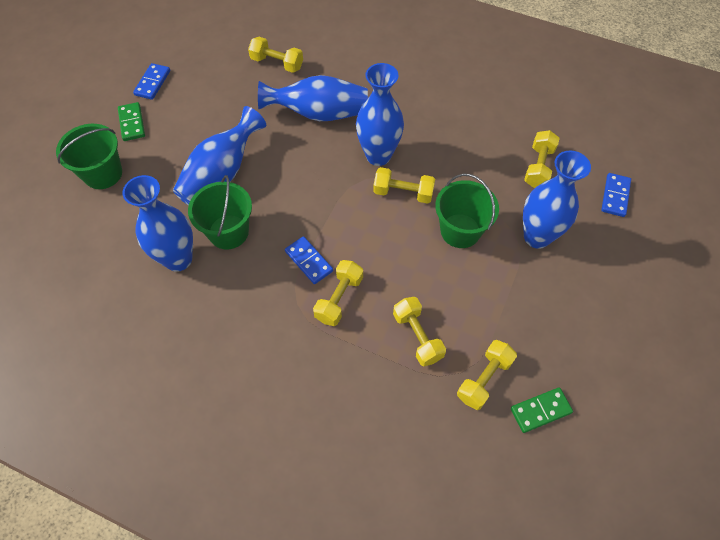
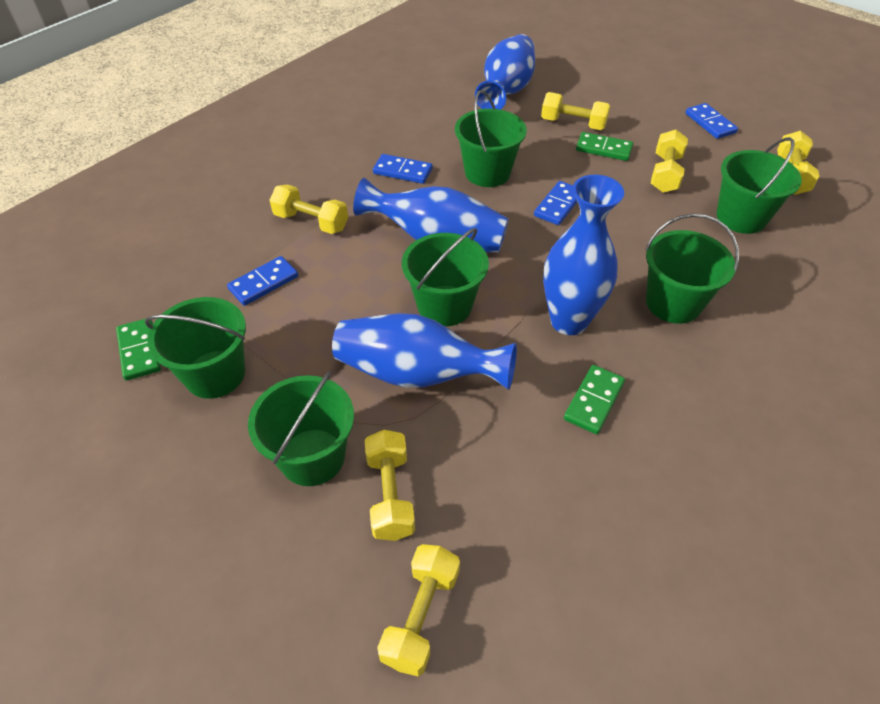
blue domino: 3 -> 4
blue vase: 5 -> 4
green bucket: 3 -> 6
green domino: 2 -> 3

